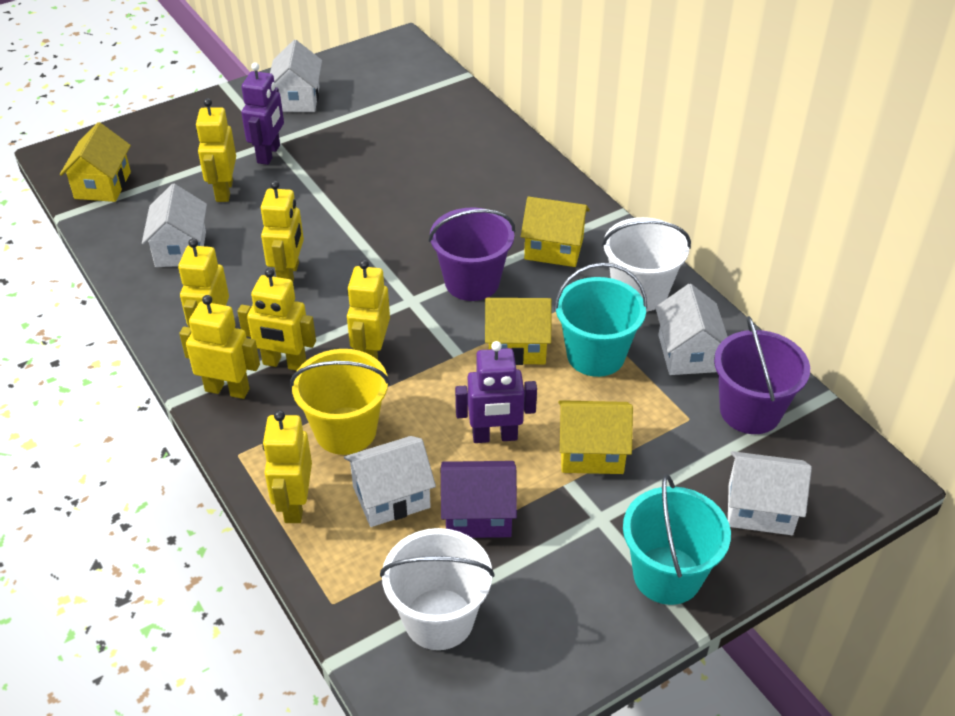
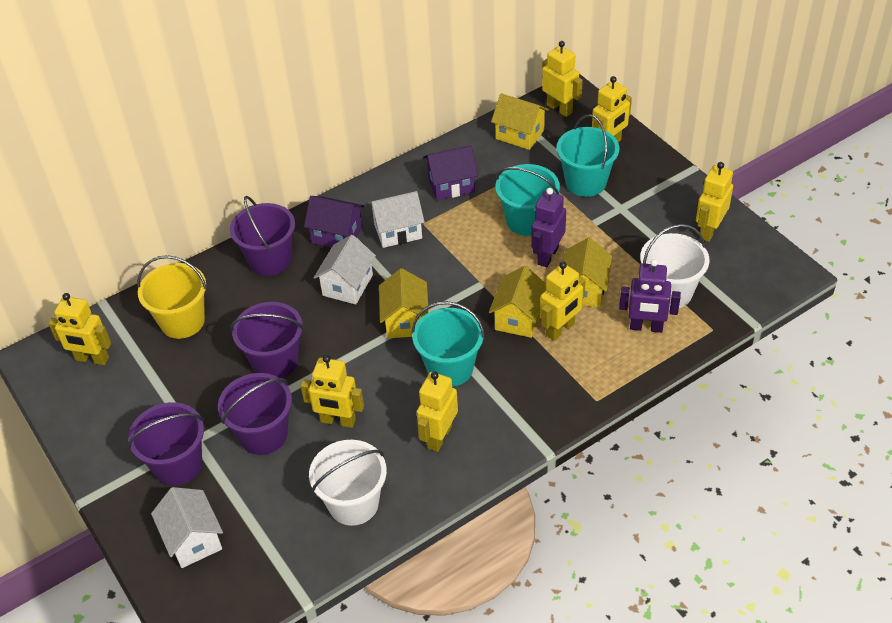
purple bucket: 2 -> 4
purple house: 1 -> 2
turquoise bucket: 2 -> 3
white house: 5 -> 3

